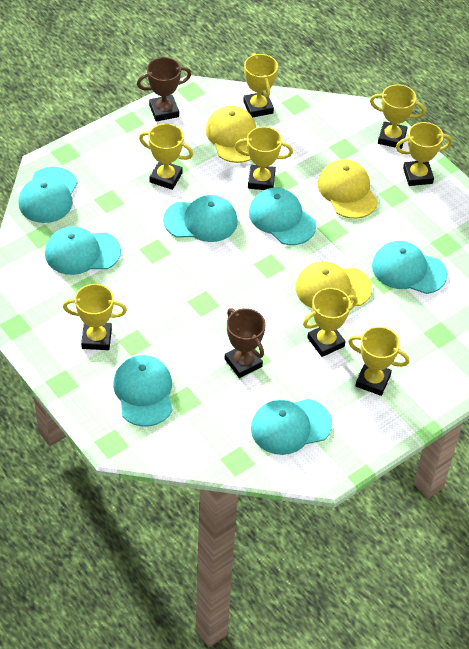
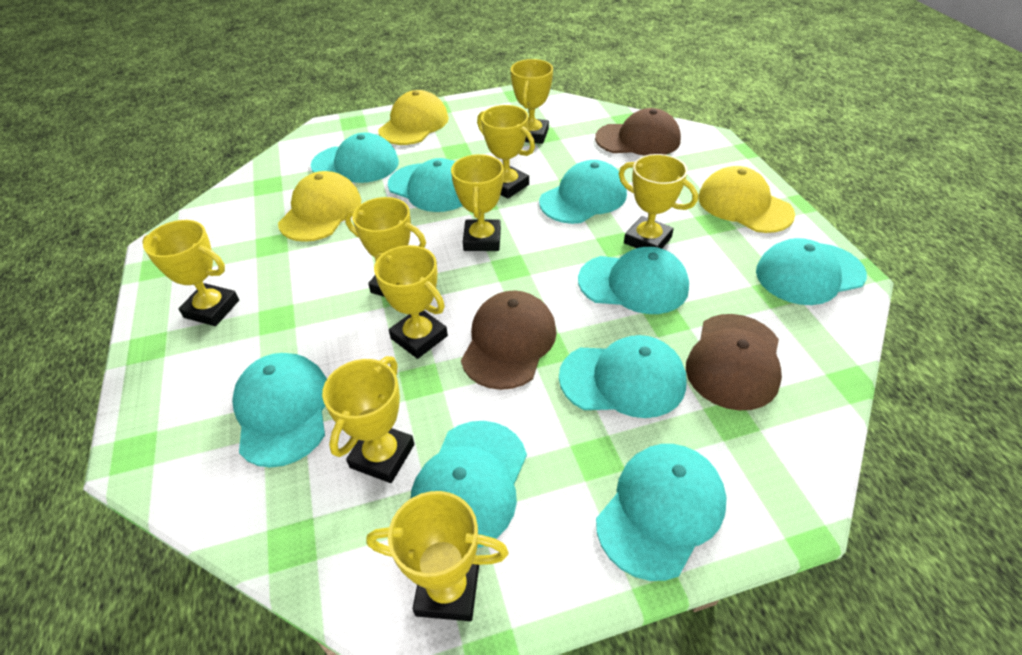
brown cap: 0 -> 3
brown trophy: 2 -> 0
turquoise cap: 7 -> 9
yellow trophy: 8 -> 9

